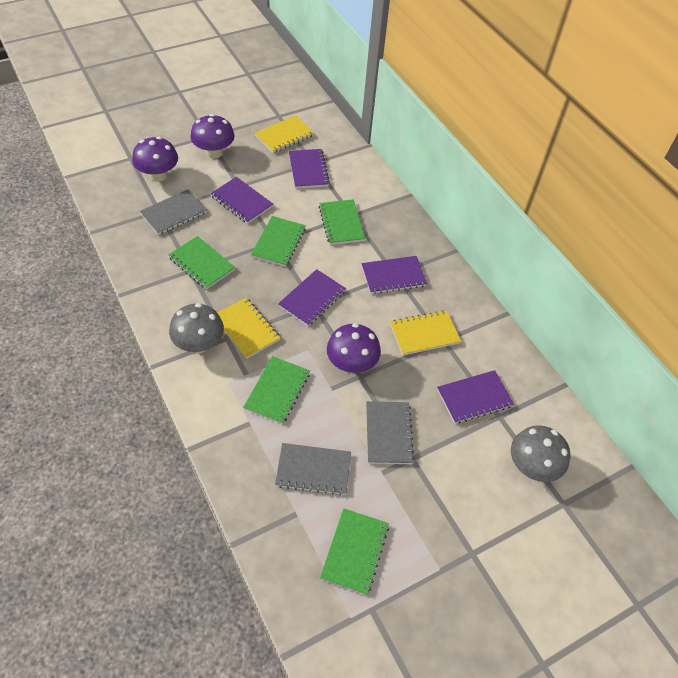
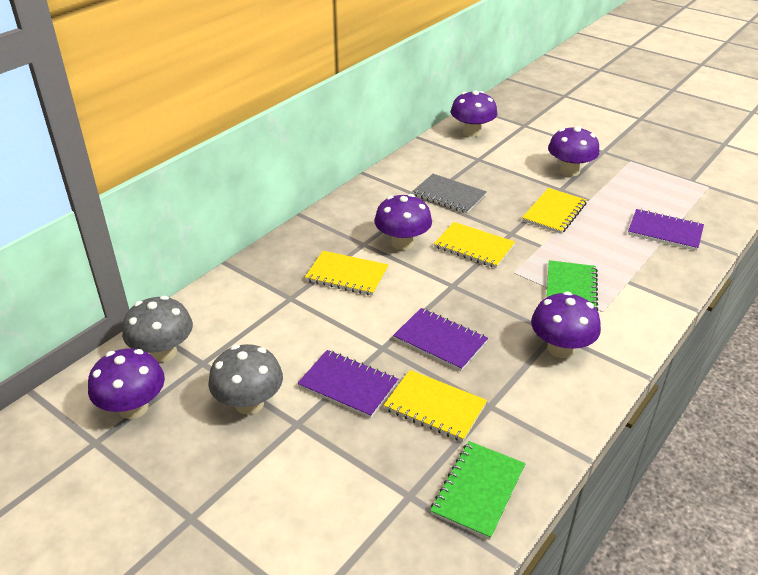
green notebook: 5 -> 2
grey notebook: 3 -> 1
purple mushroom: 3 -> 5
purple notebook: 5 -> 3
yellow notebook: 3 -> 4

